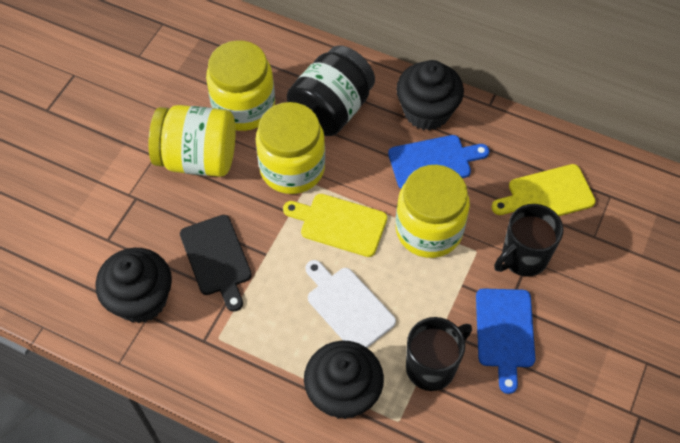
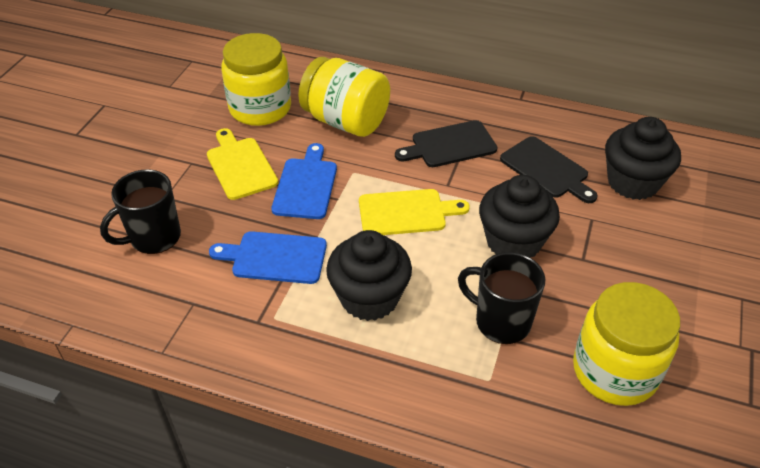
black cutting board: 1 -> 2
black jar: 1 -> 0
white cutting board: 1 -> 0
yellow jar: 4 -> 3

